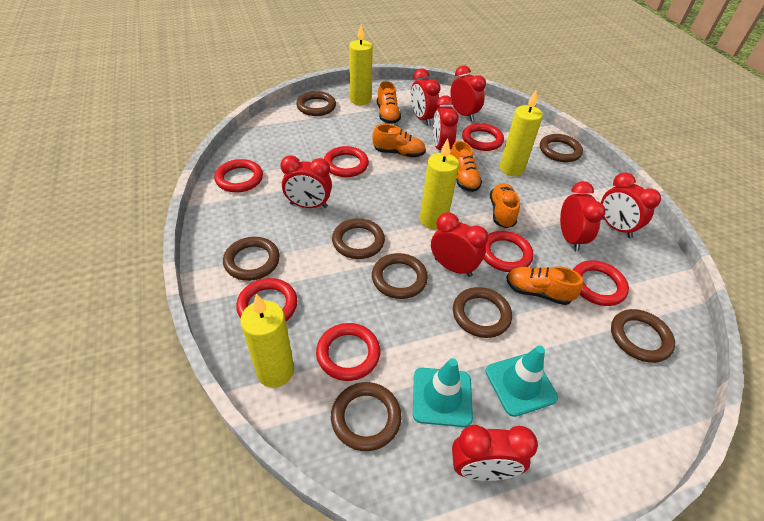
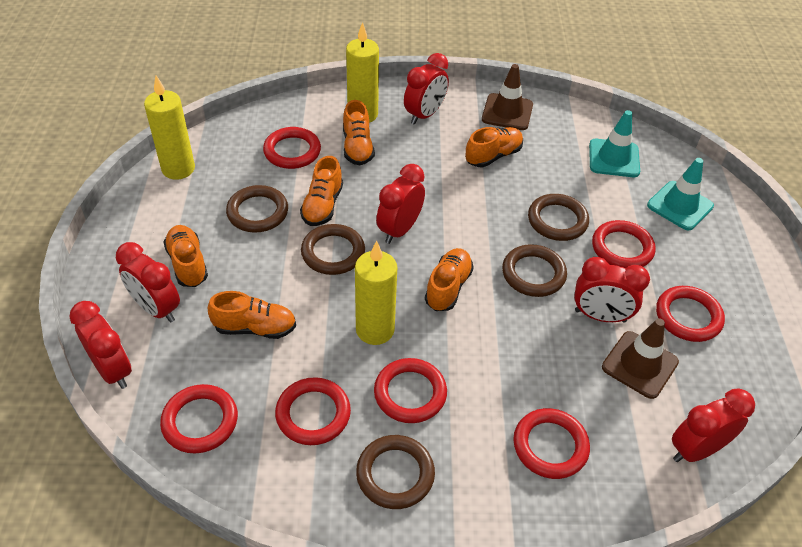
brown ring: 8 -> 5
brown traffic cone: 0 -> 2
orange shoe: 5 -> 6
red clock: 8 -> 6
yellow candle: 4 -> 3

